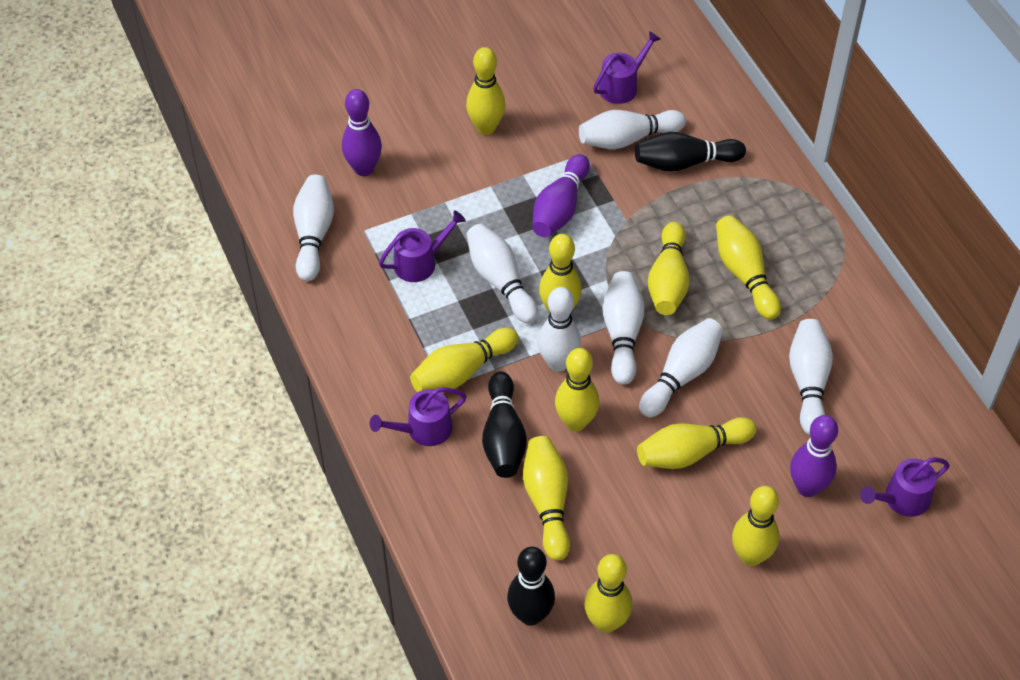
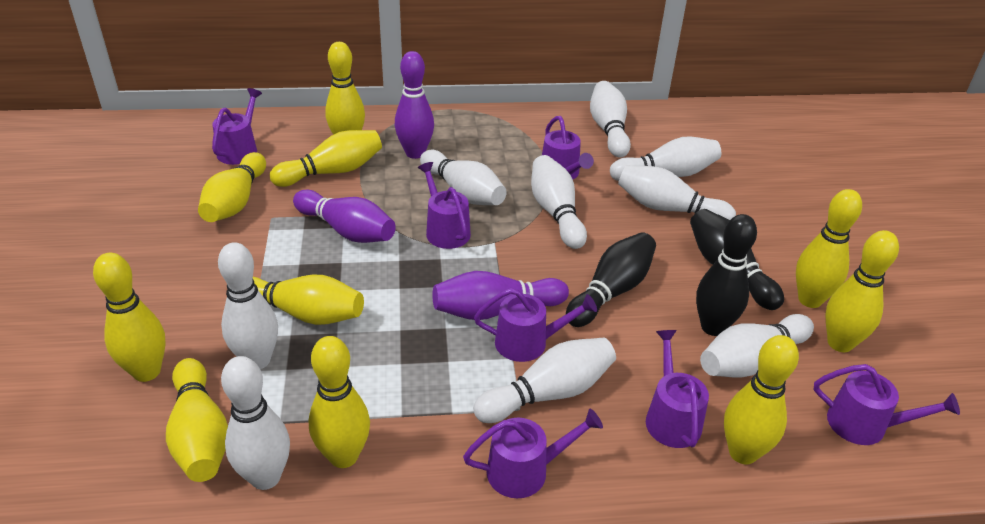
purple watering can: 4 -> 7
white bowling pin: 7 -> 9

